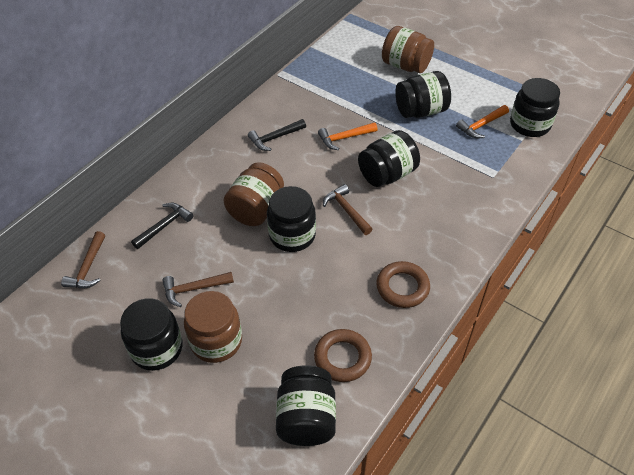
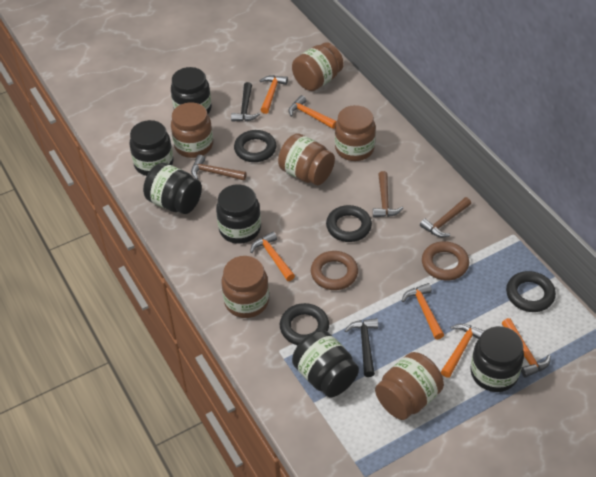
black ring: 0 -> 4
brown jar: 3 -> 6
orange hammer: 2 -> 6

